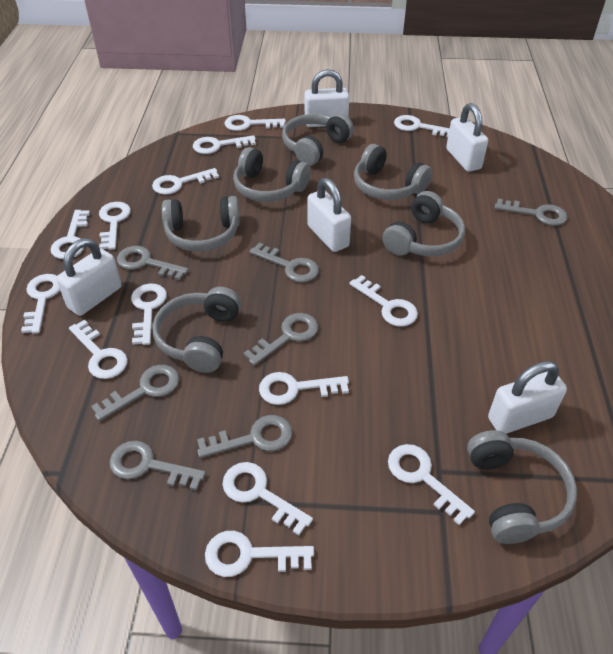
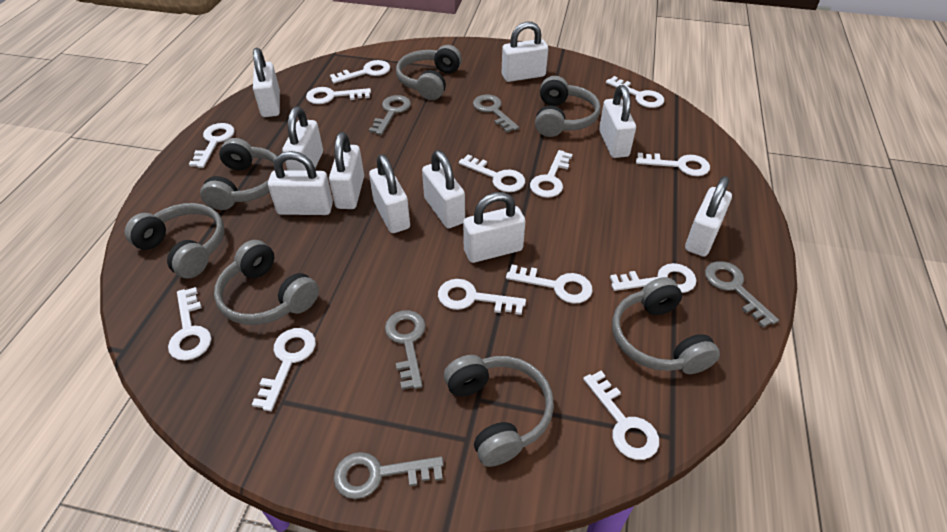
grey key: 7 -> 5
white key: 14 -> 13
white padlock: 5 -> 10

